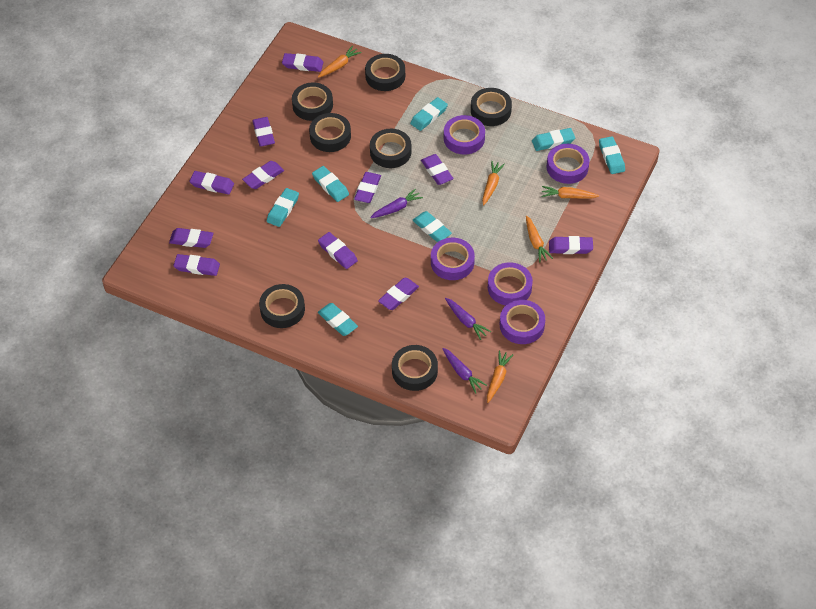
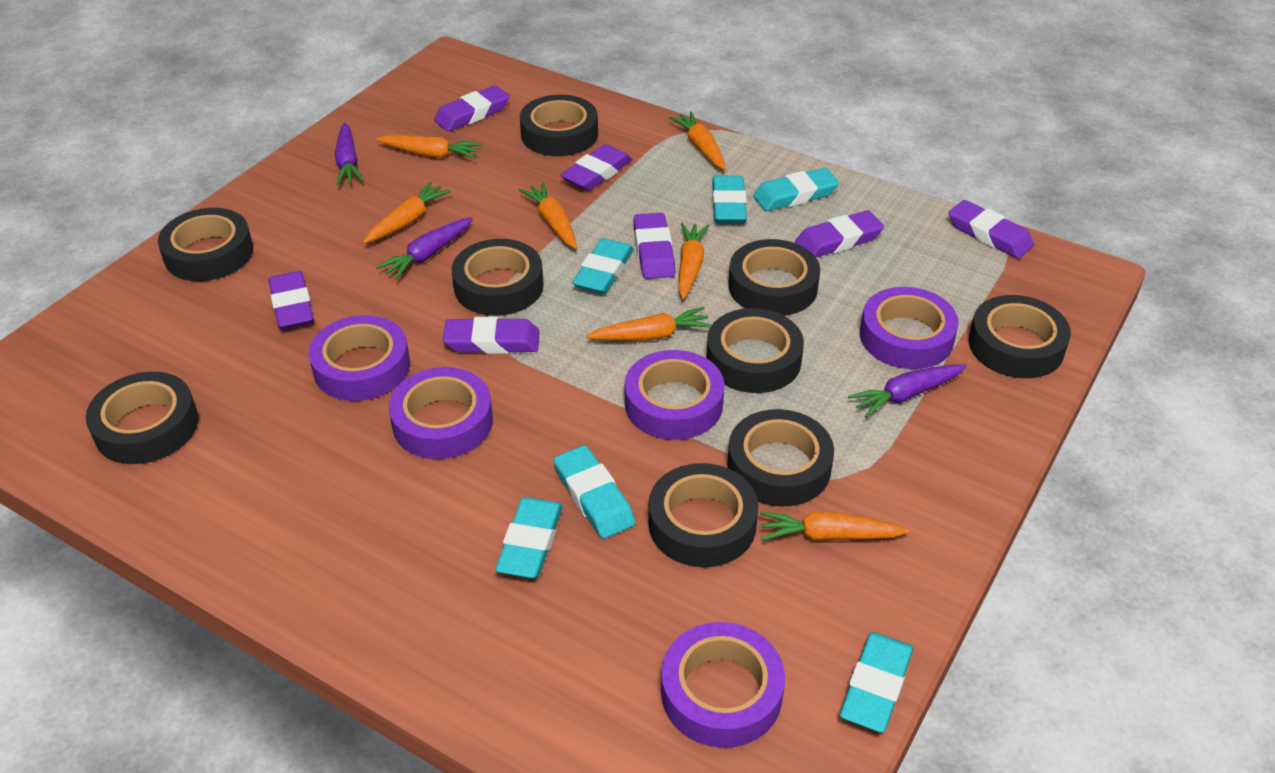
black tape: 7 -> 9
orange carrot: 5 -> 7
purple eraser: 11 -> 7
turquoise eraser: 7 -> 6

